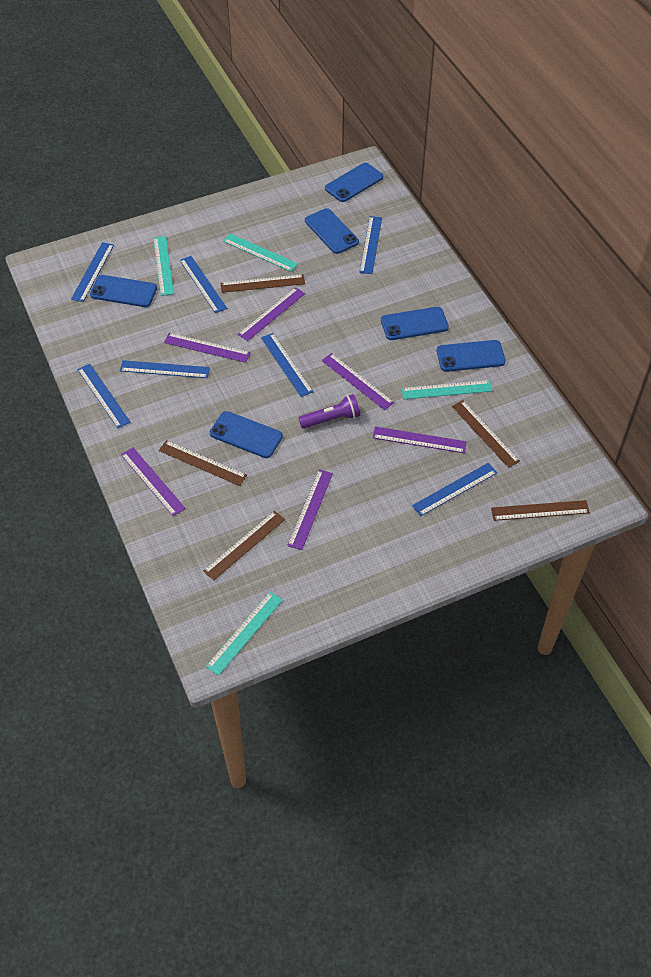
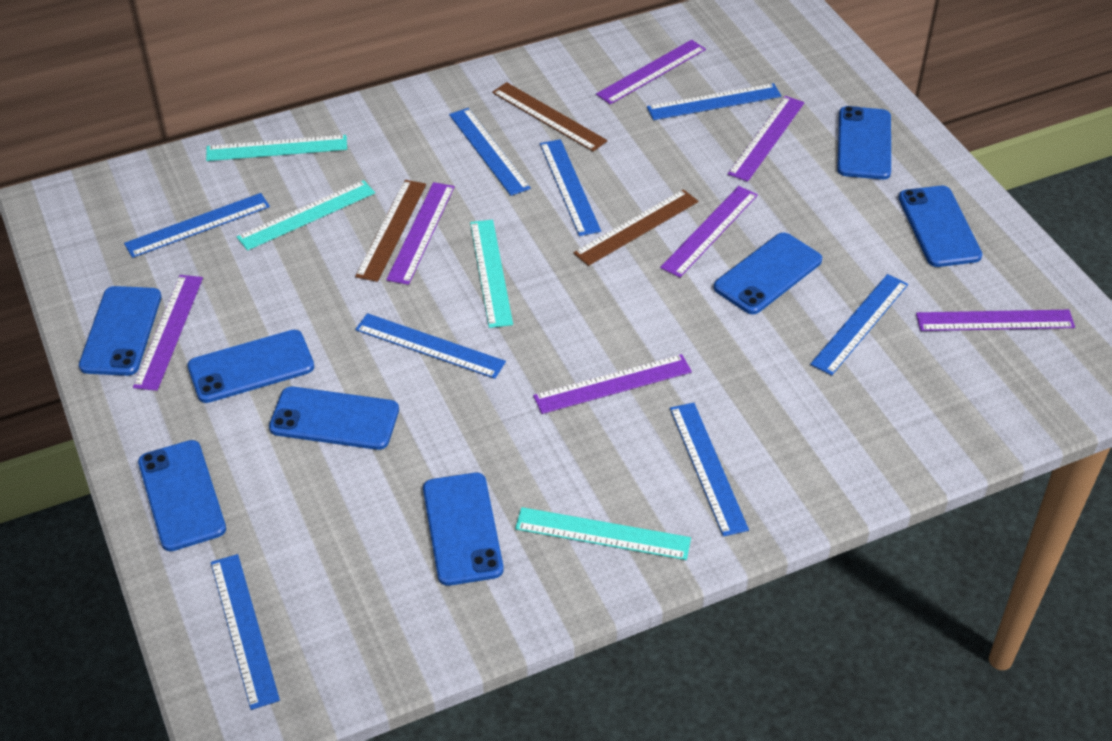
blue phone: 6 -> 8
blue ruler: 7 -> 8
brown ruler: 5 -> 3
purple flashlight: 1 -> 0
purple ruler: 6 -> 7

